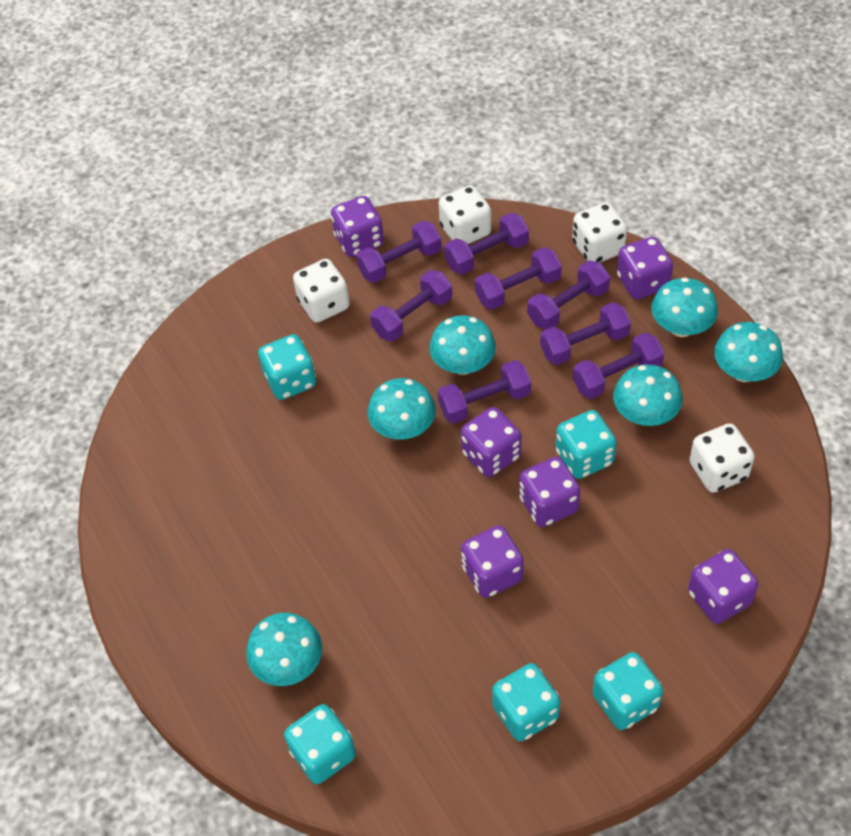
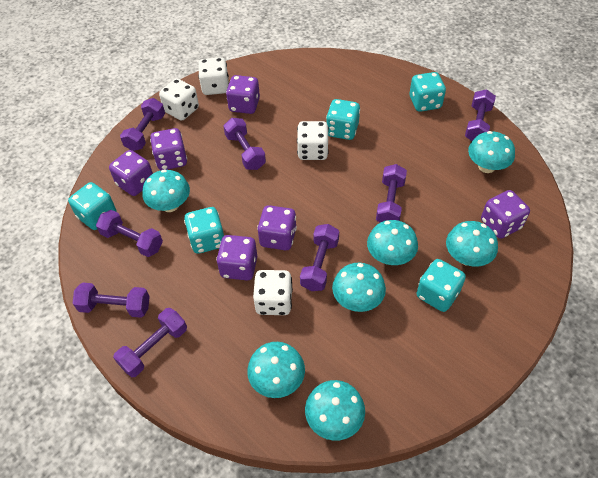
turquoise mushroom: 6 -> 7

